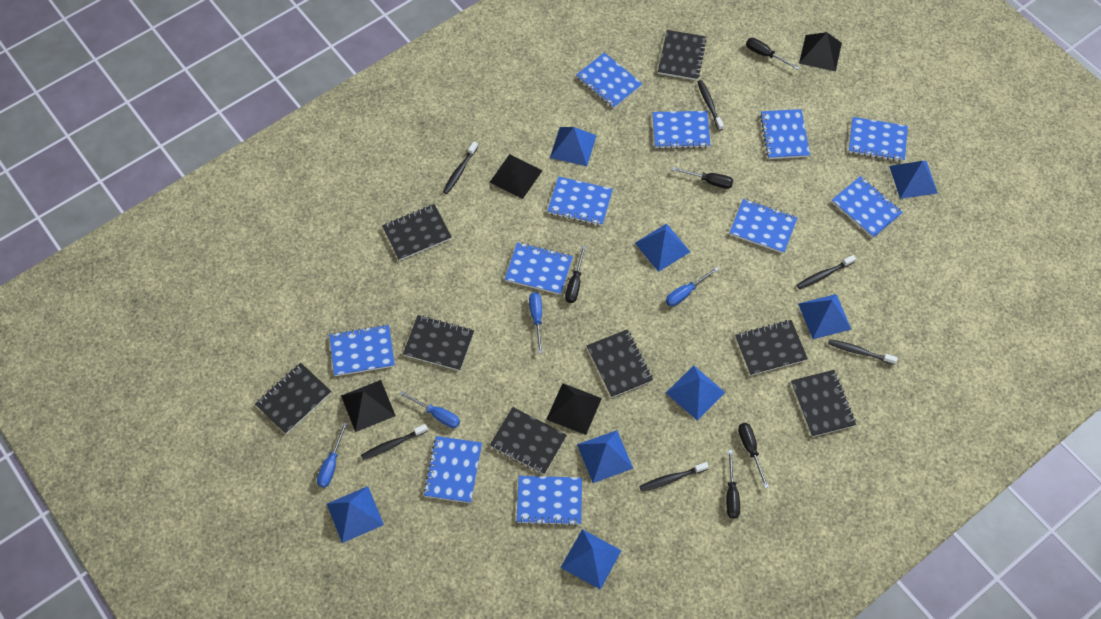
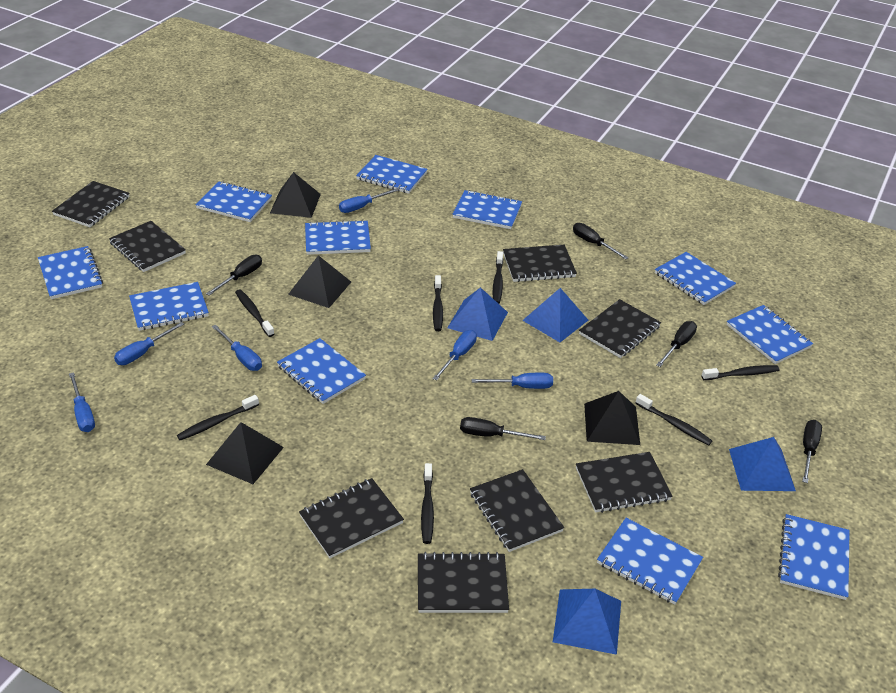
black toothbrush: 6 -> 7
blue pyramid: 8 -> 4
blue screwdriver: 4 -> 6

